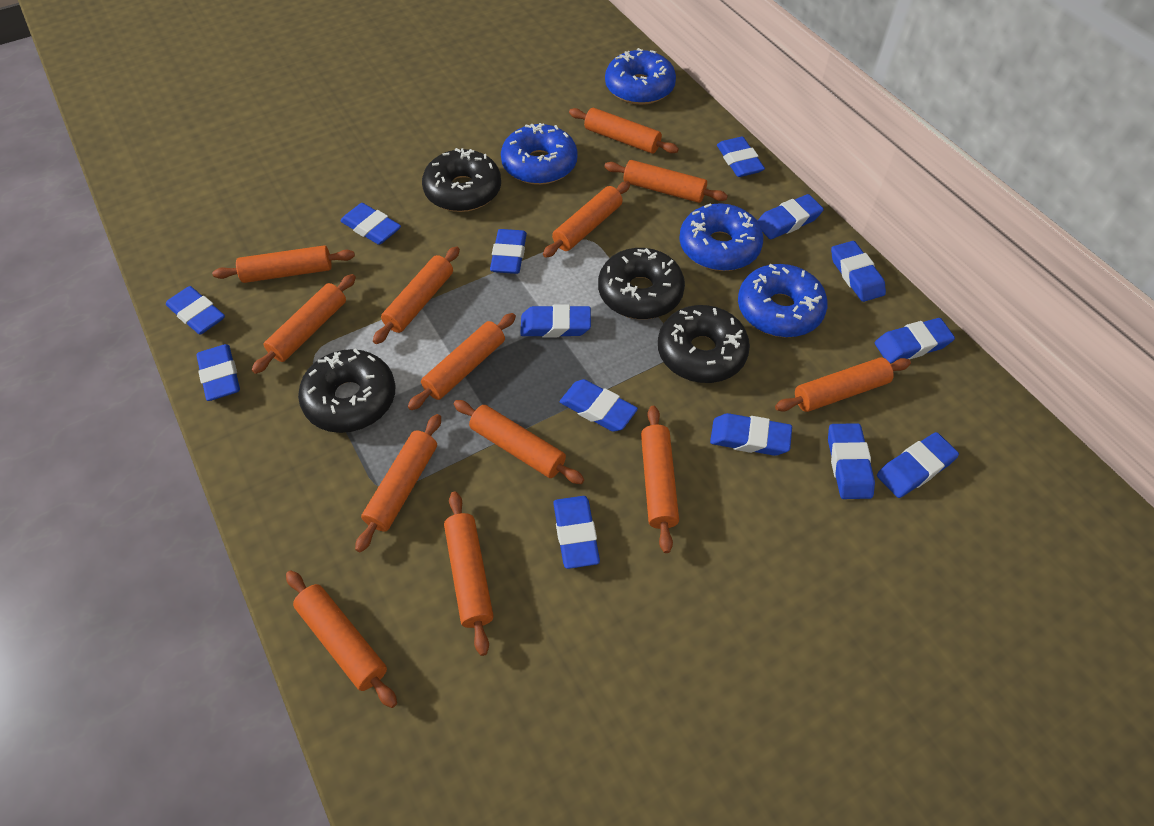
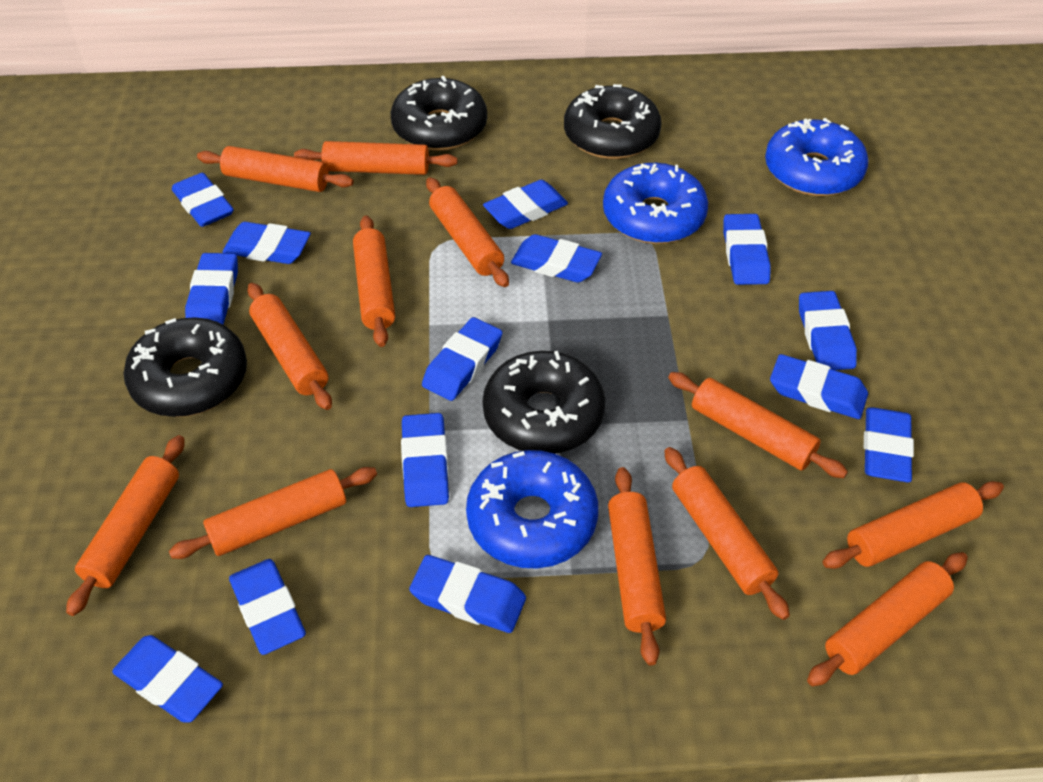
blue donut: 4 -> 3
orange rolling pin: 13 -> 12

